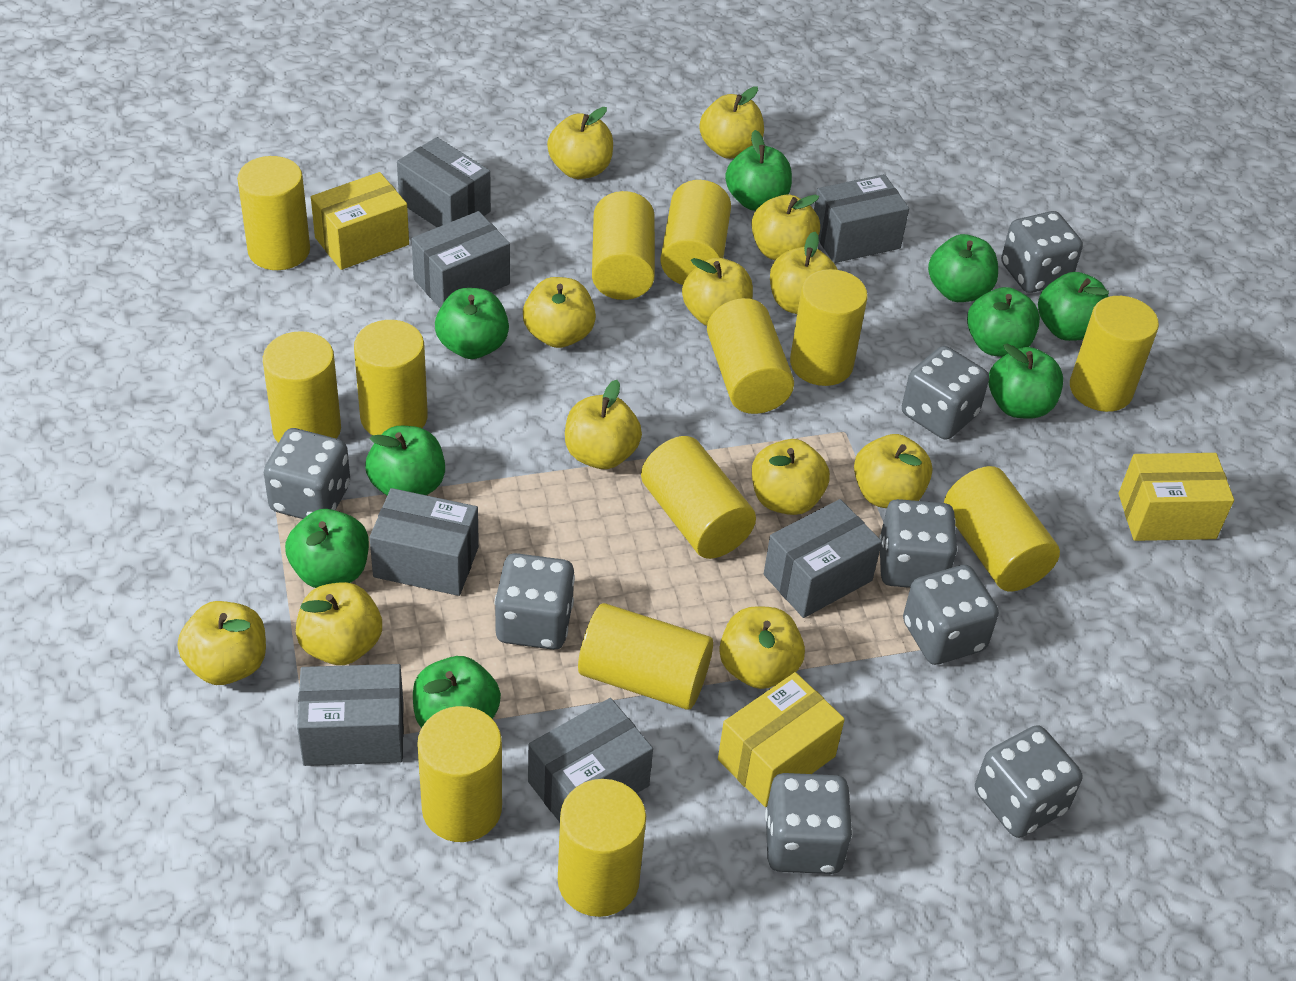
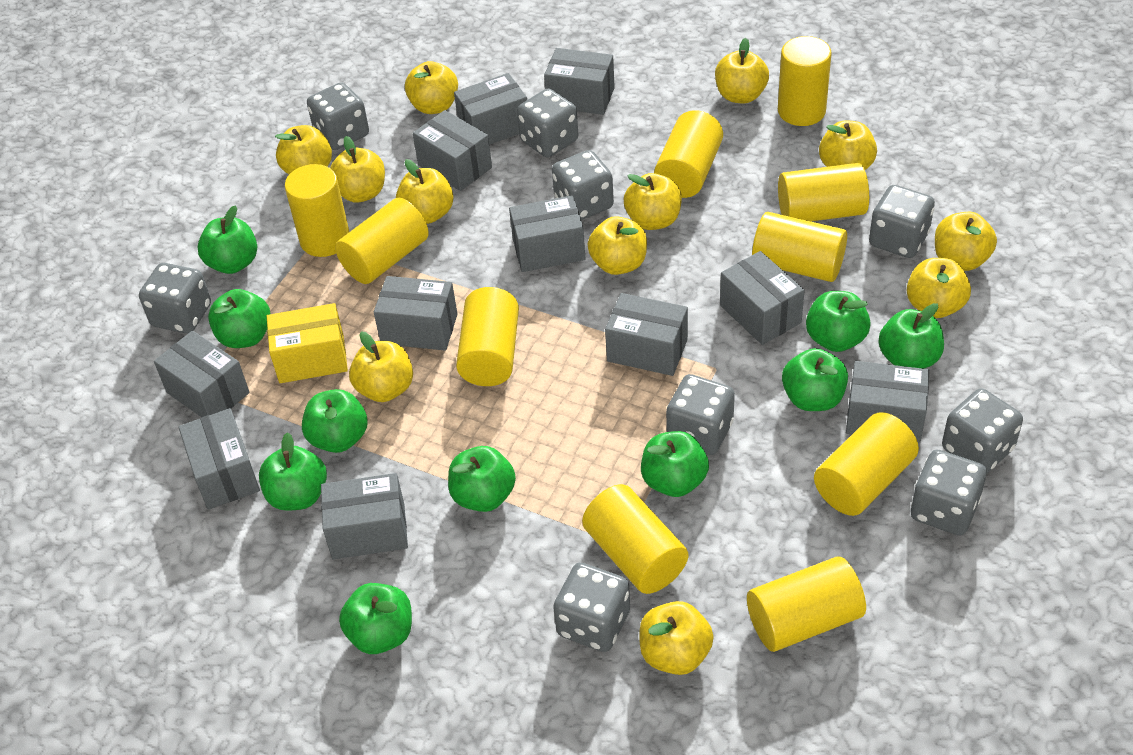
green apple: 9 -> 10
grey box: 7 -> 11
grey dice: 8 -> 9
yellow box: 3 -> 1
yellow cylinder: 13 -> 10

